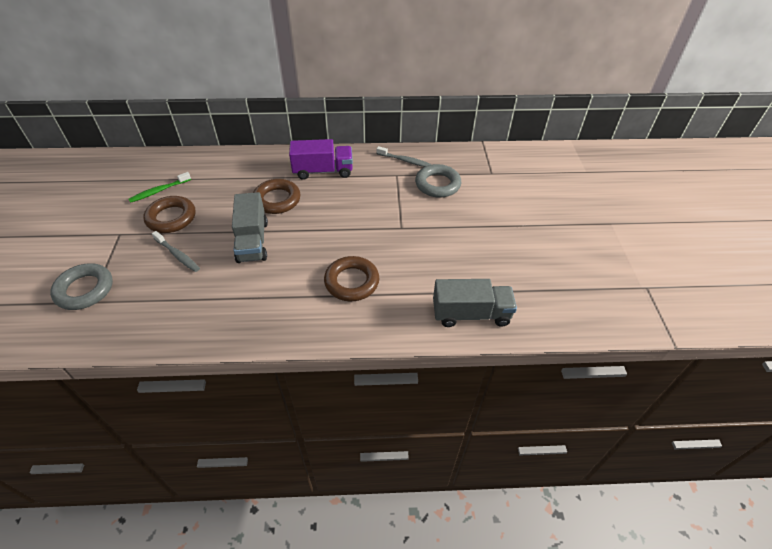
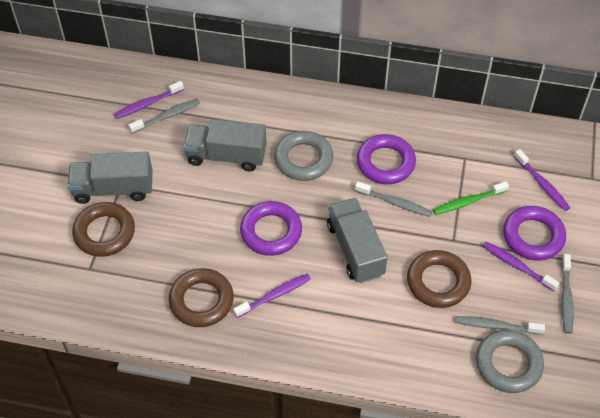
grey toothbrush: 2 -> 4
grey truck: 2 -> 3
purple ring: 0 -> 3
purple toothbrush: 0 -> 4
purple truck: 1 -> 0

